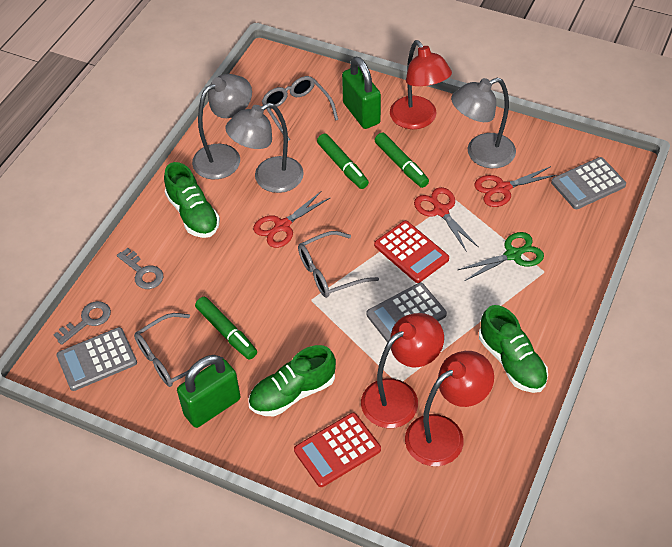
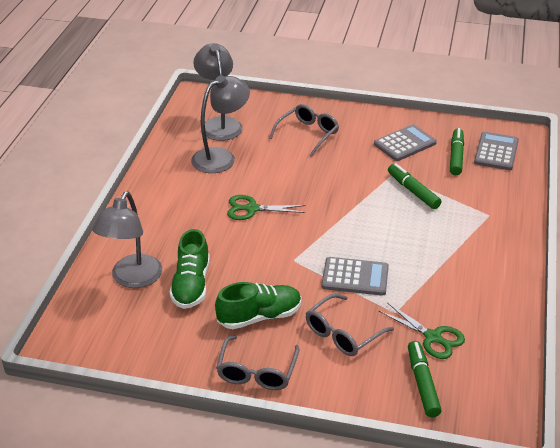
green padlock: 2 -> 0
green scissors: 1 -> 2
green shoe: 3 -> 2
grey key: 2 -> 0
red calculator: 2 -> 0
red lamp: 3 -> 0
red scissors: 3 -> 0

